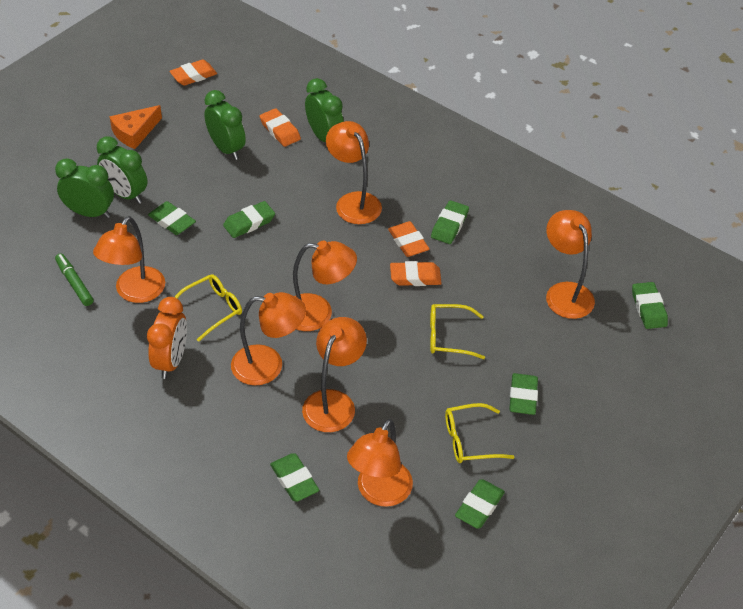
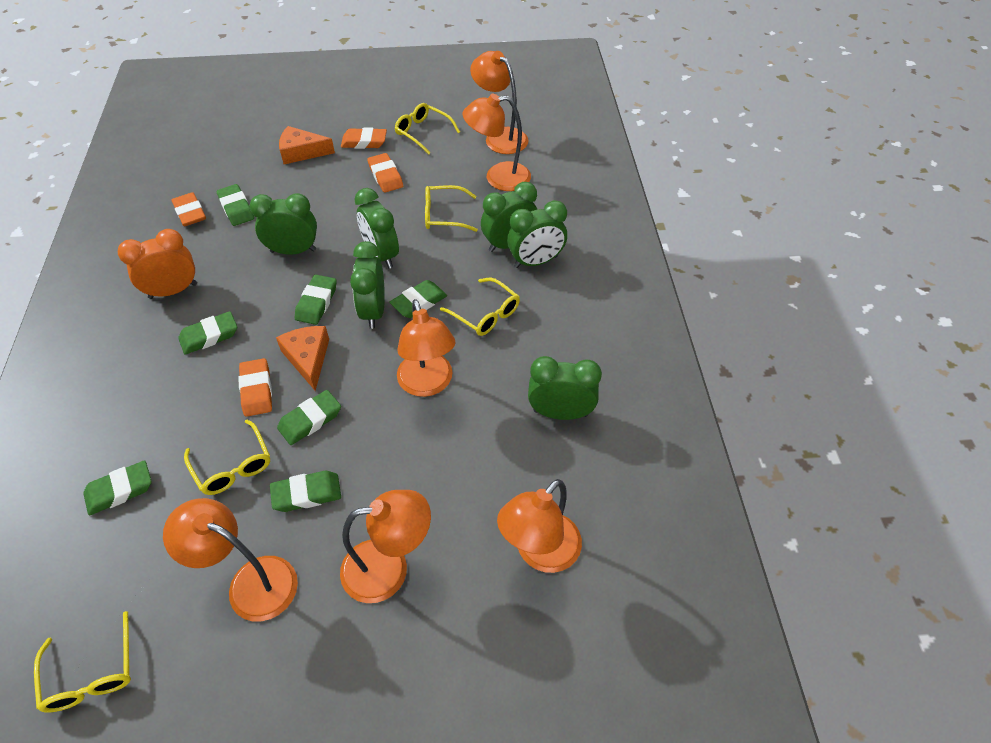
green clock: 4 -> 6
green marker: 1 -> 0
orange cheese: 1 -> 2
orange lamp: 7 -> 6
yellow glasses: 3 -> 5

